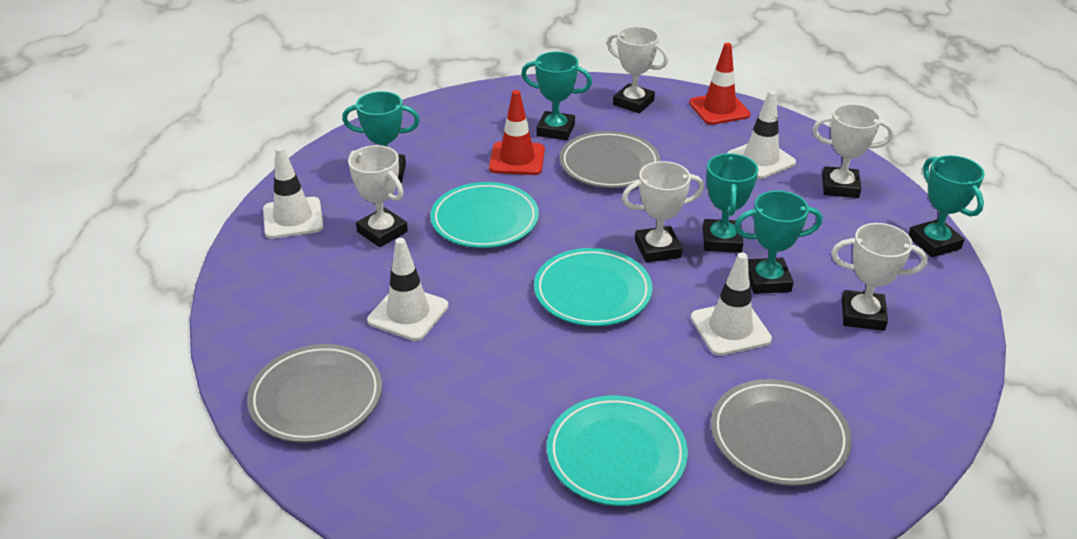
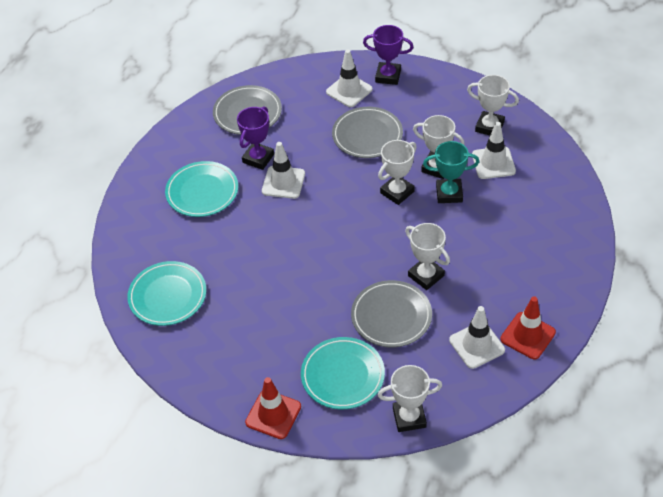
purple trophy: 0 -> 2
turquoise trophy: 5 -> 1

